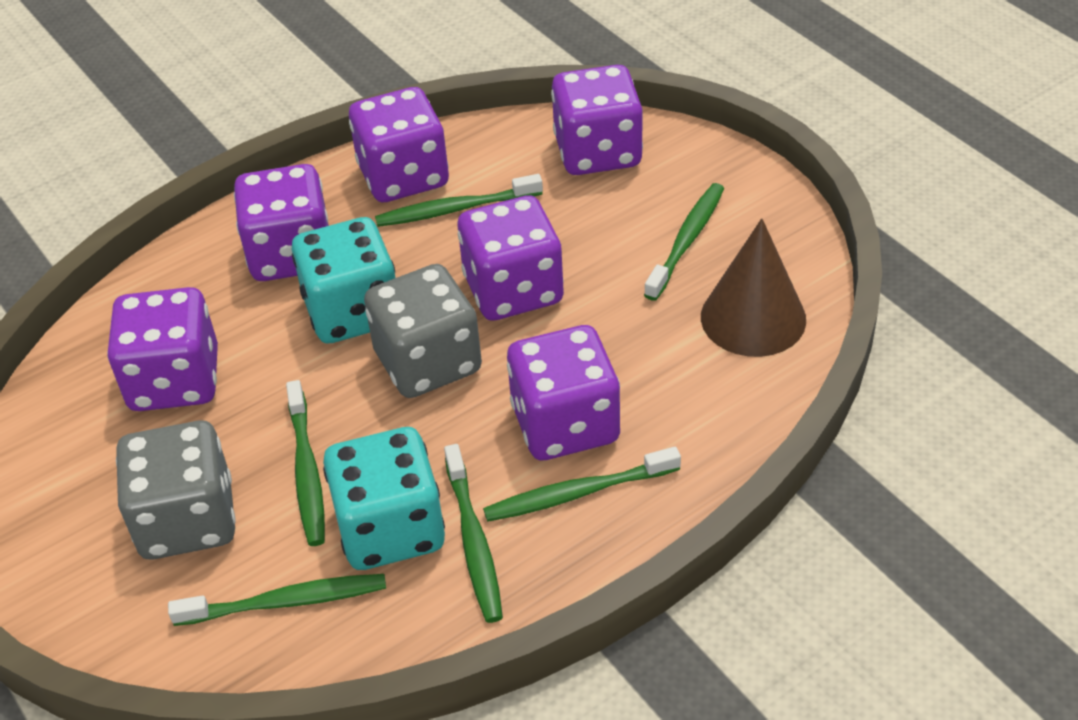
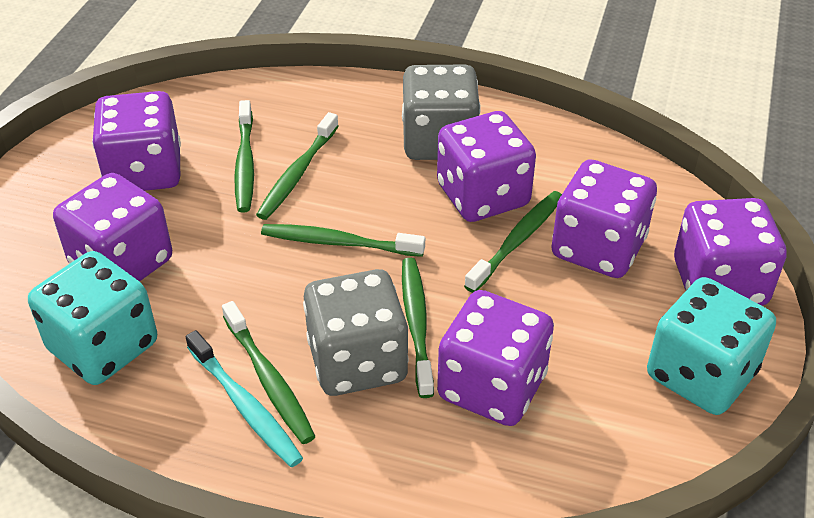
brown cone: 1 -> 0
turquoise toothbrush: 0 -> 1

